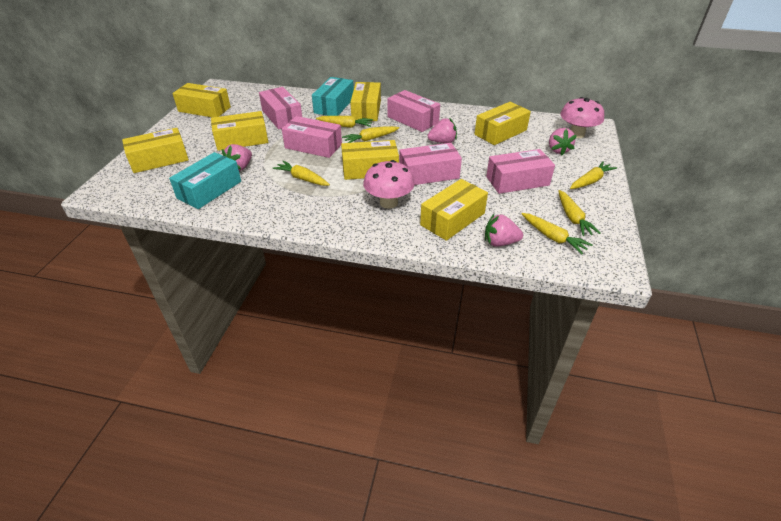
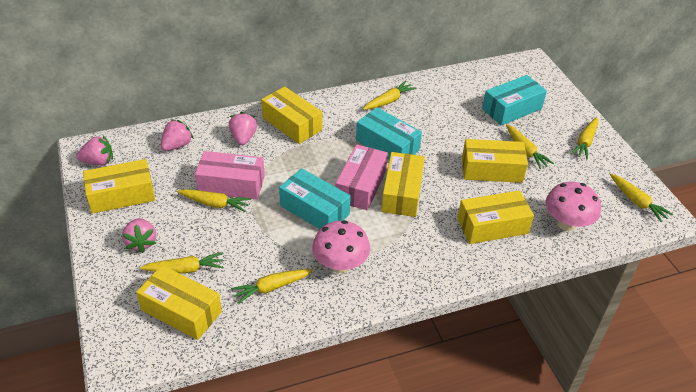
pink box: 5 -> 2
turquoise box: 2 -> 3
yellow box: 7 -> 6
yellow carrot: 6 -> 7

